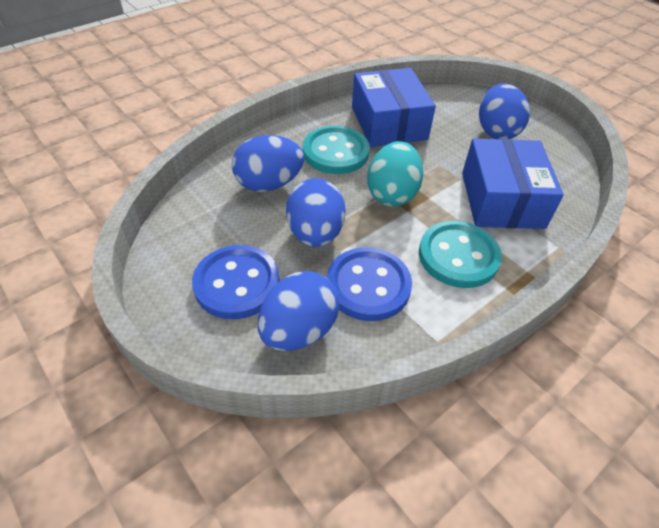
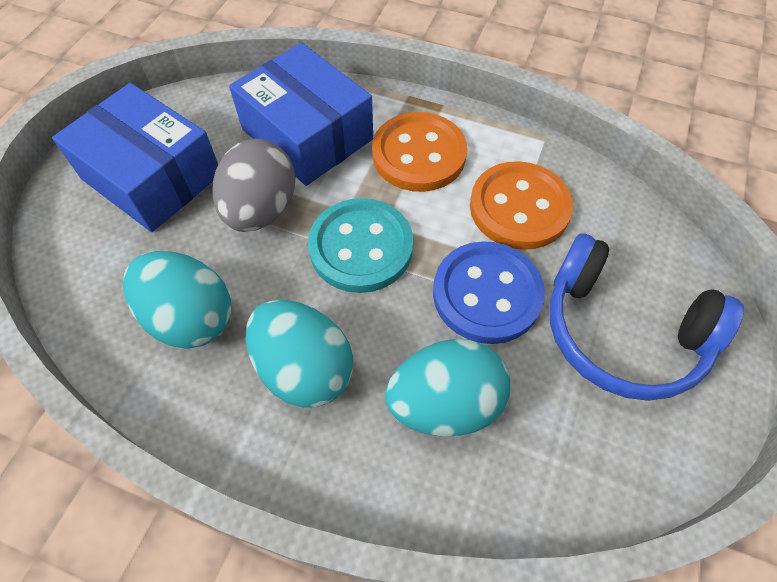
blue button: 2 -> 1
blue egg: 4 -> 0
blue headphones: 0 -> 1
grey egg: 0 -> 1
orange button: 0 -> 2
turquoise button: 2 -> 1
turquoise egg: 1 -> 3

